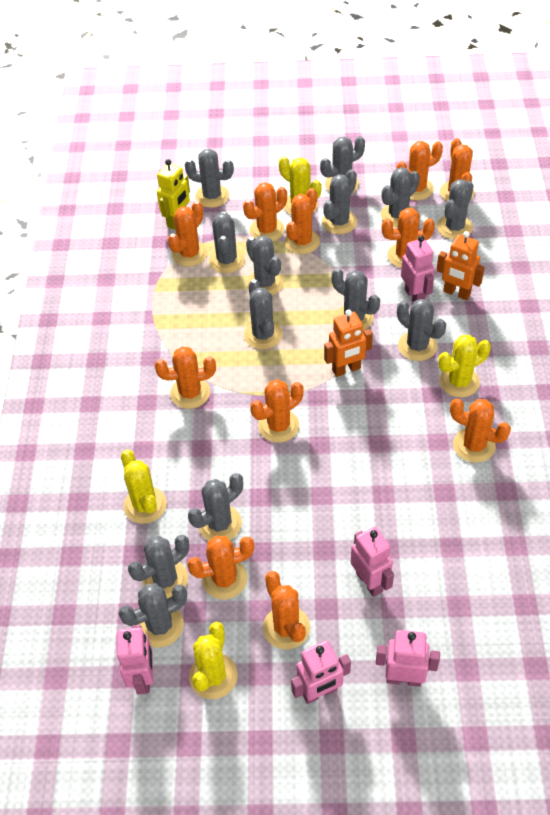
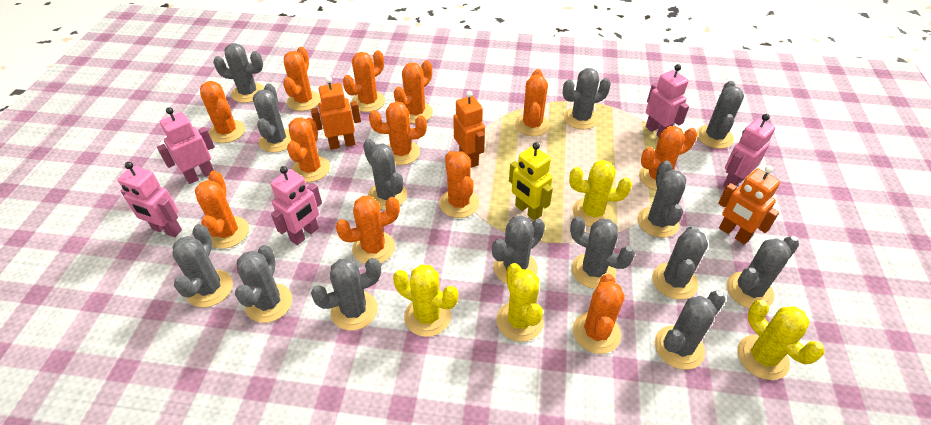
grey cactus: 13 -> 14
orange cactus: 11 -> 12
orange robot: 2 -> 3

